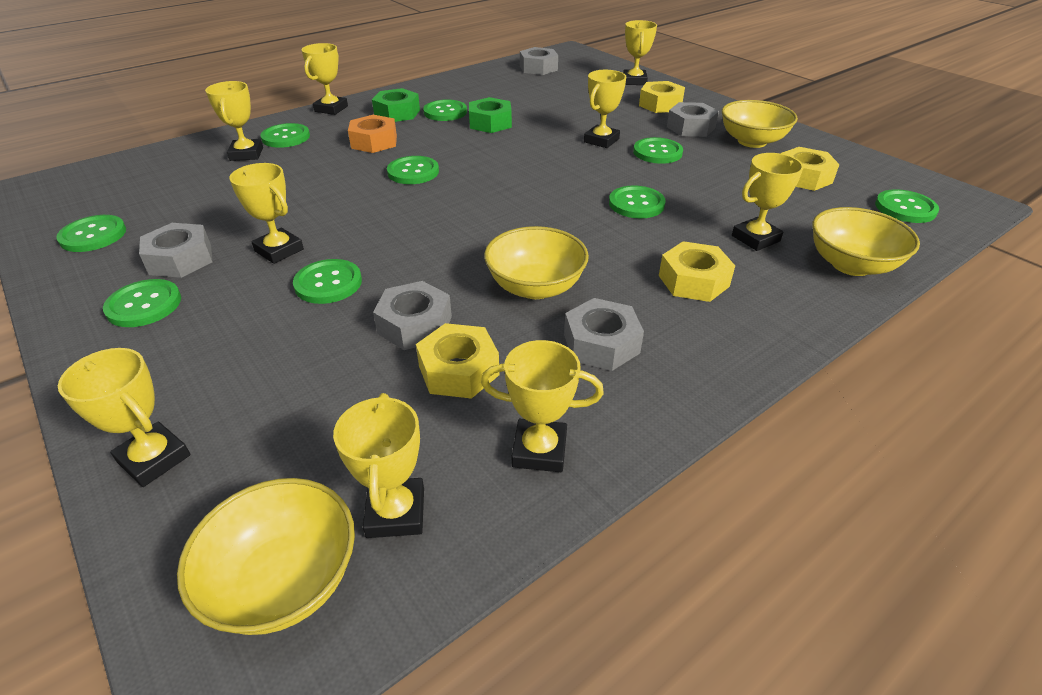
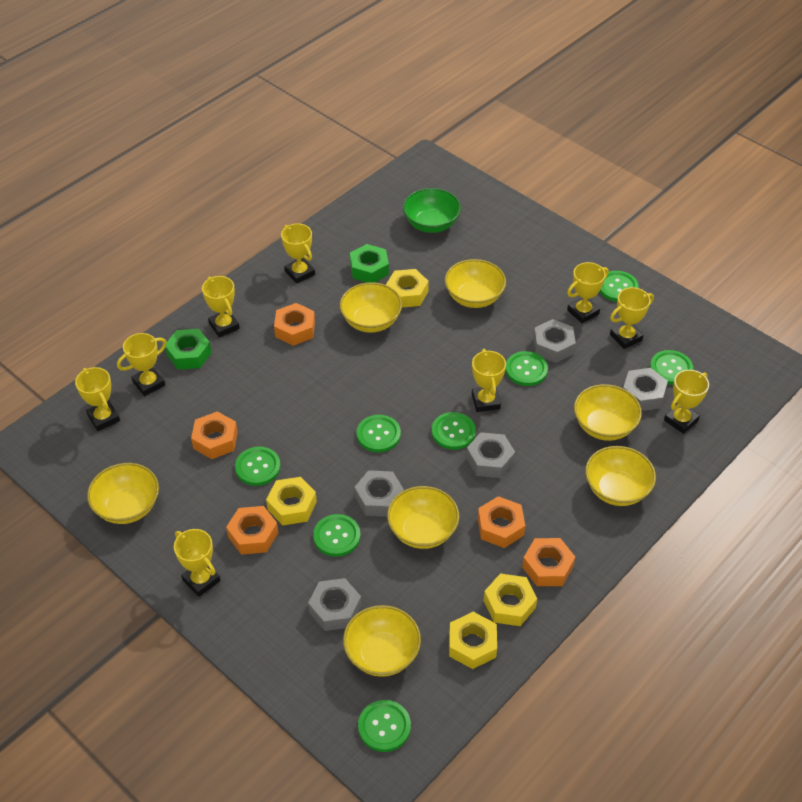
green bowl: 0 -> 1
green button: 9 -> 8
orange nut: 1 -> 5
yellow bowl: 4 -> 7

